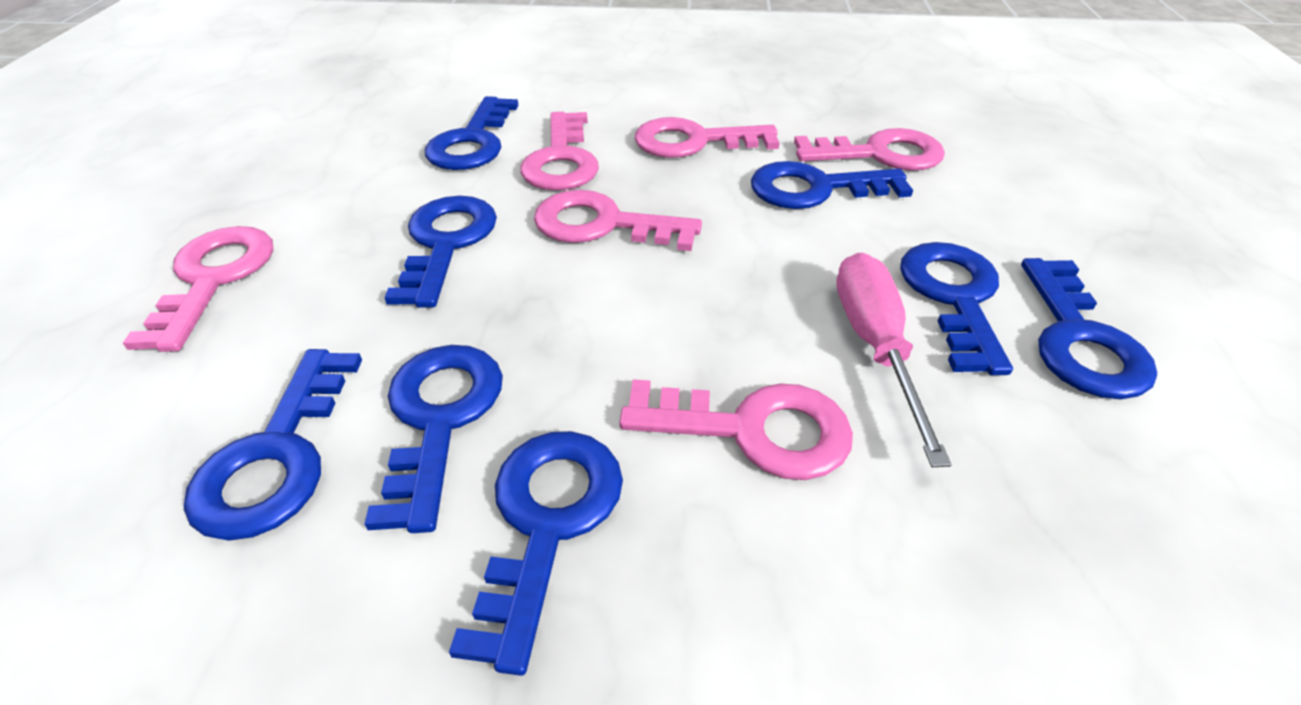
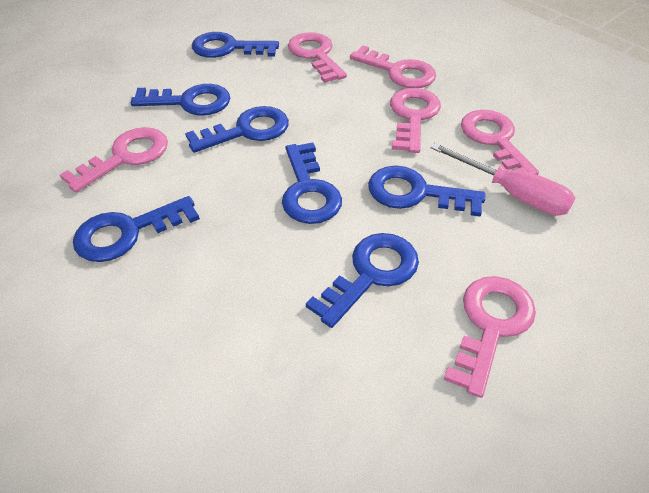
blue key: 8 -> 7

